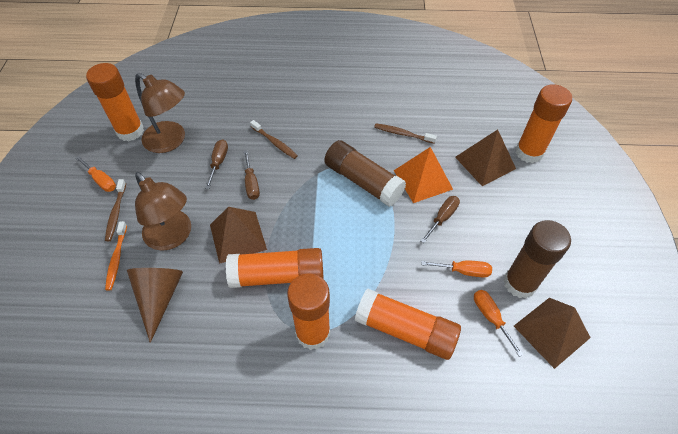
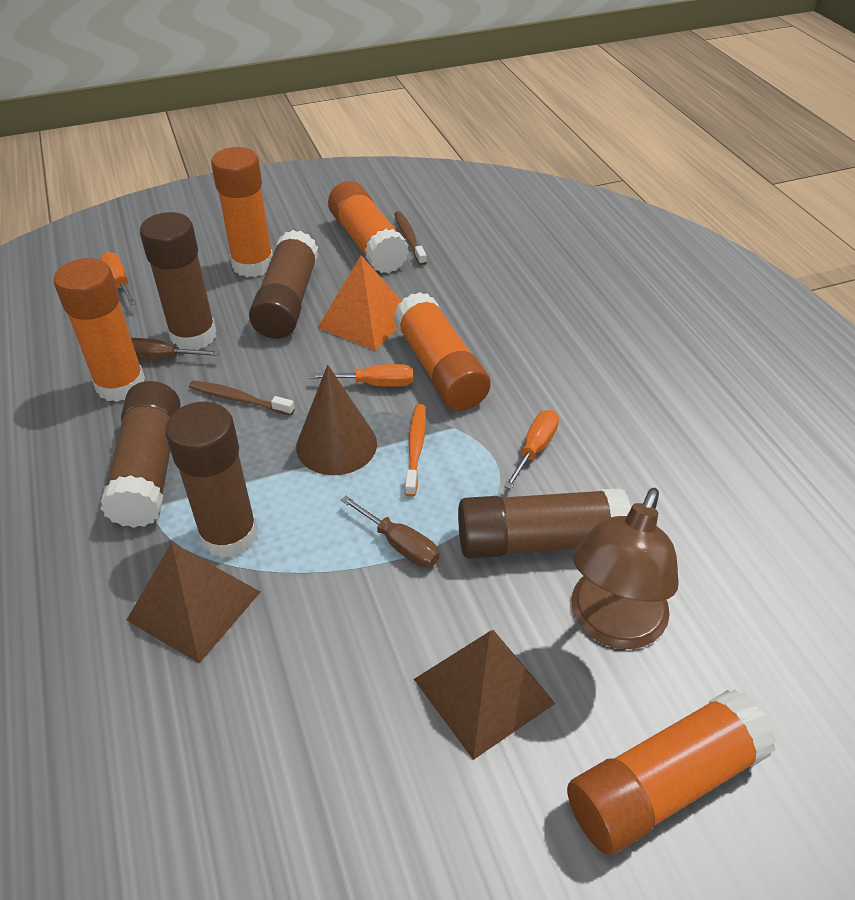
brown glue stick: 2 -> 5
brown lamp: 2 -> 1
brown pyramid: 3 -> 2
brown screwdriver: 3 -> 2
brown toothbrush: 3 -> 2

